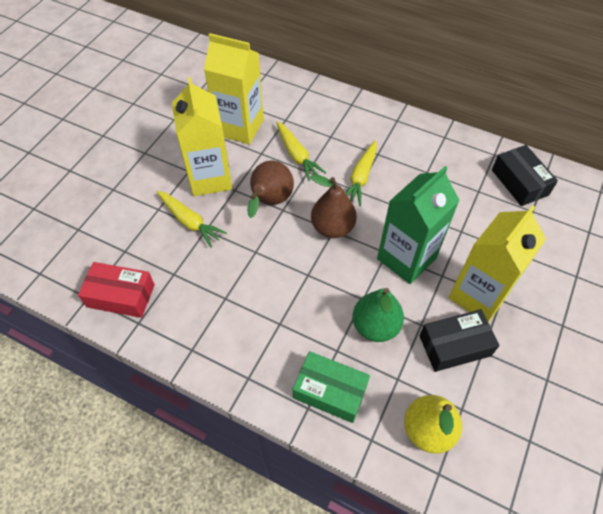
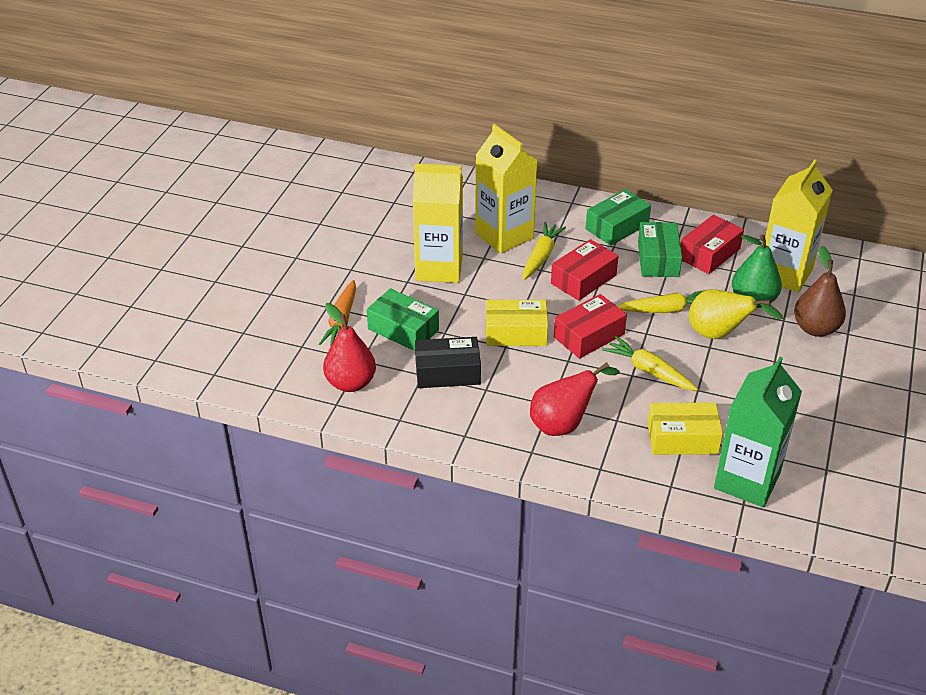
black box: 2 -> 1
brown pear: 2 -> 1
green box: 1 -> 3
orange carrot: 0 -> 1
red box: 1 -> 3
red pear: 0 -> 2
yellow box: 0 -> 2

